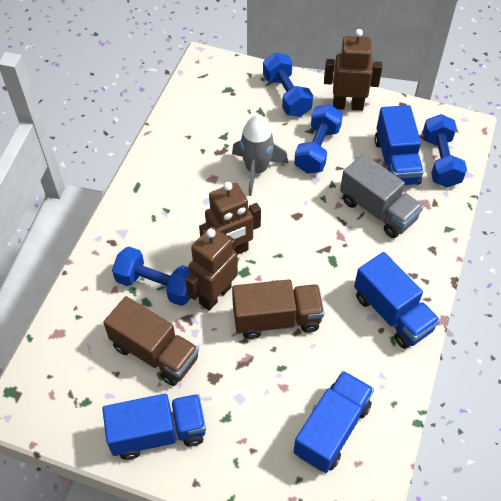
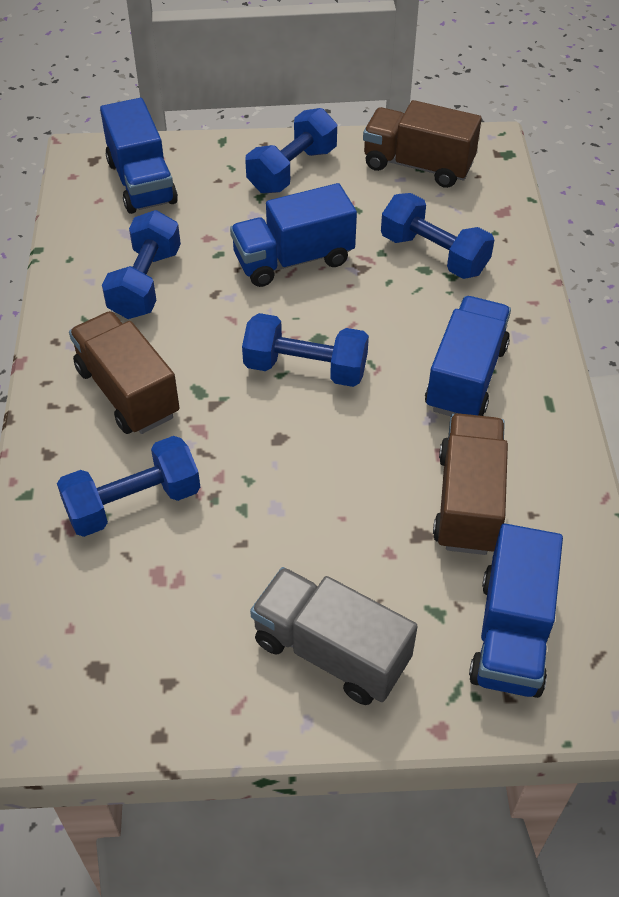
blue dumbbell: 4 -> 5
brown robot: 3 -> 0
brown truck: 2 -> 3
grey rocket: 1 -> 0

